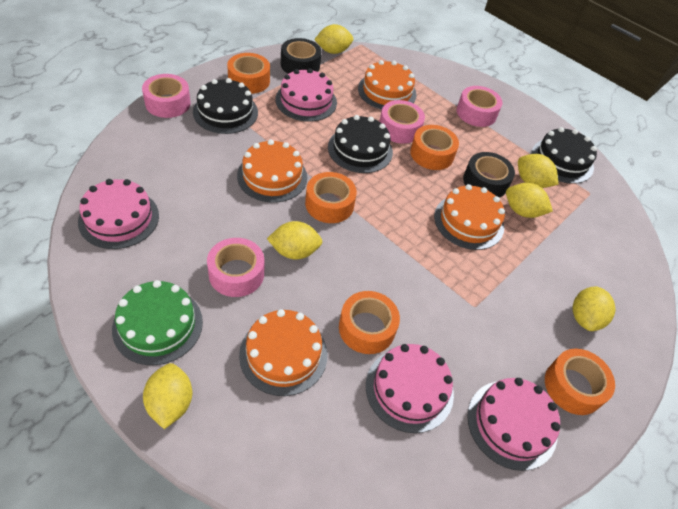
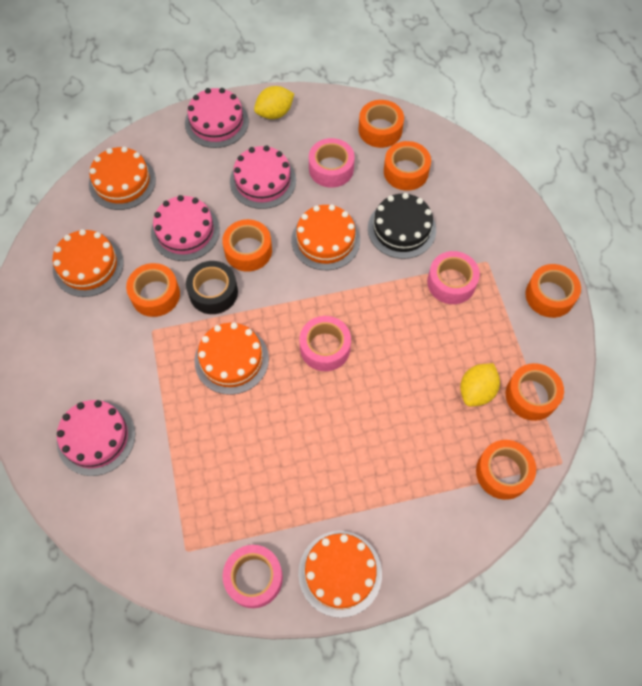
black cake: 3 -> 1
black tape: 2 -> 1
green cake: 1 -> 0
orange cake: 4 -> 5
orange tape: 5 -> 7
yellow lemon: 6 -> 2

